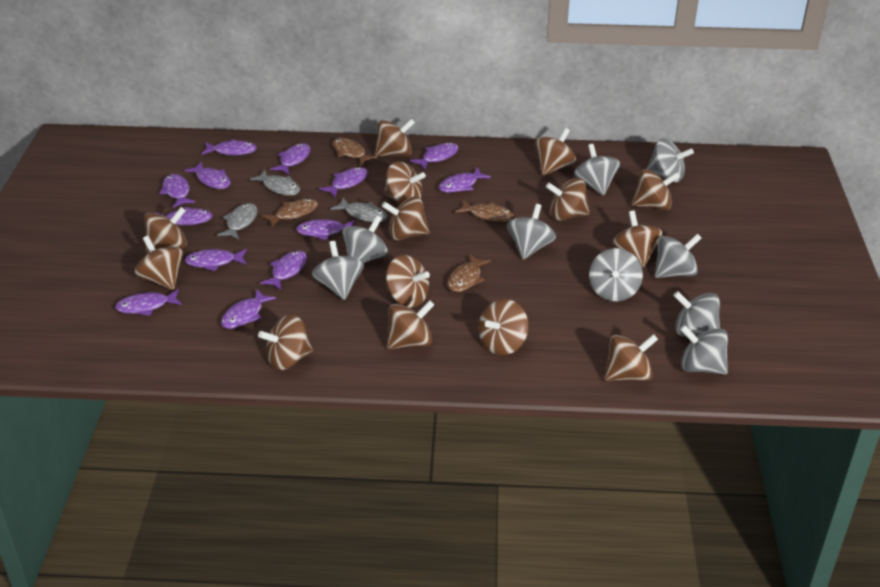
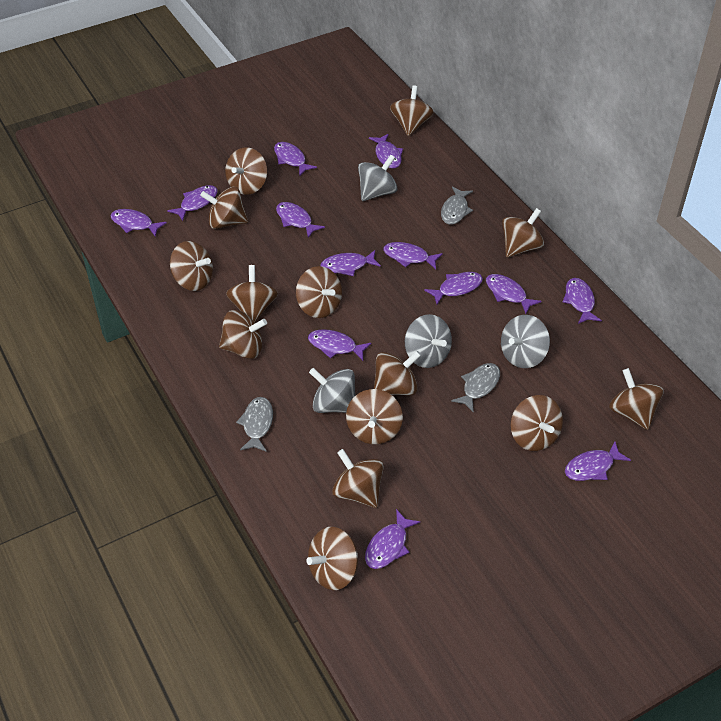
brown fish: 4 -> 0
grey spinning top: 9 -> 4

